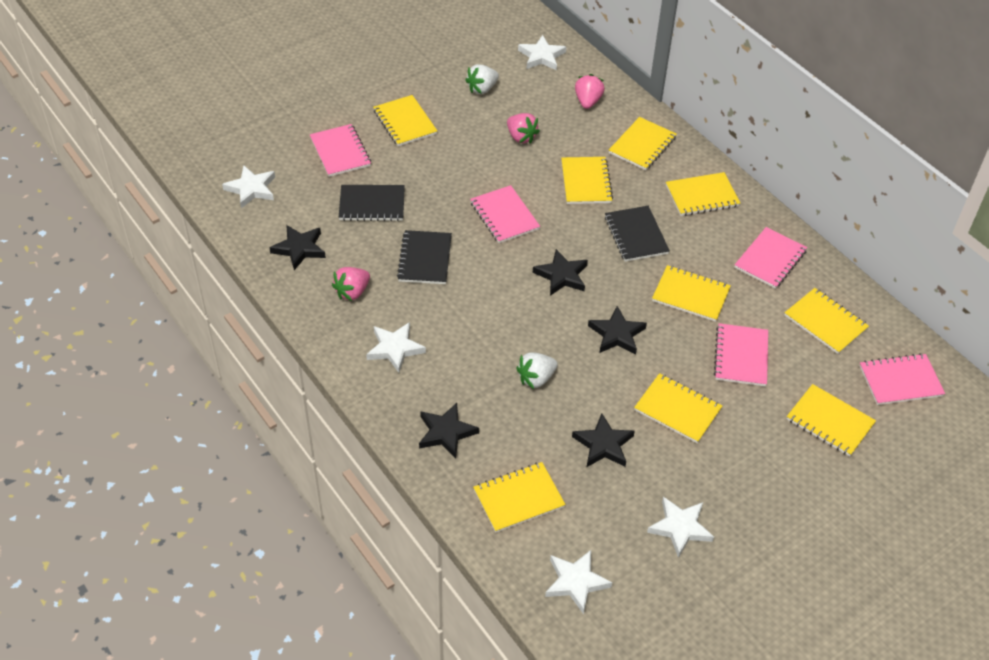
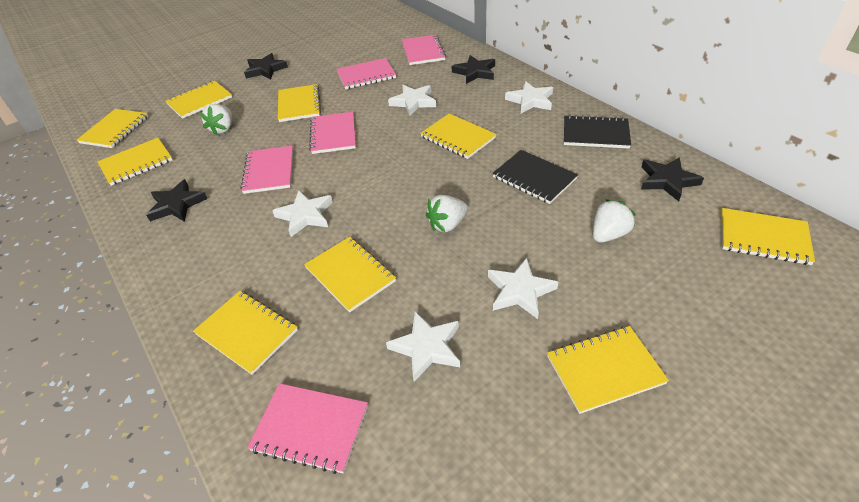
black notebook: 3 -> 2
black star: 5 -> 4
pink strawberry: 3 -> 0
white strawberry: 2 -> 3

